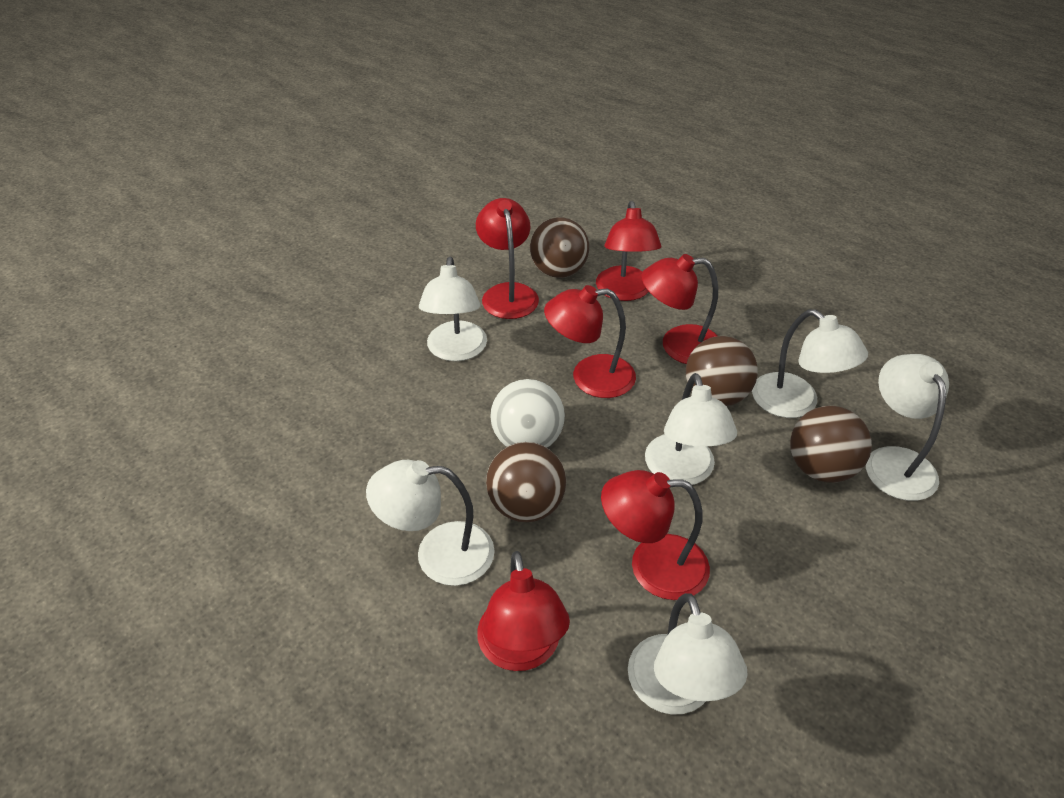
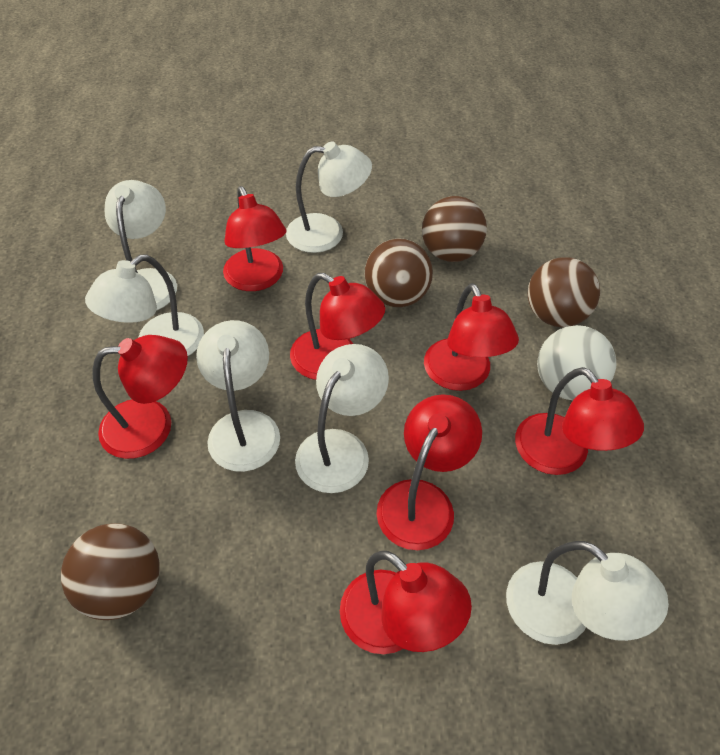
red lamp: 6 -> 7

